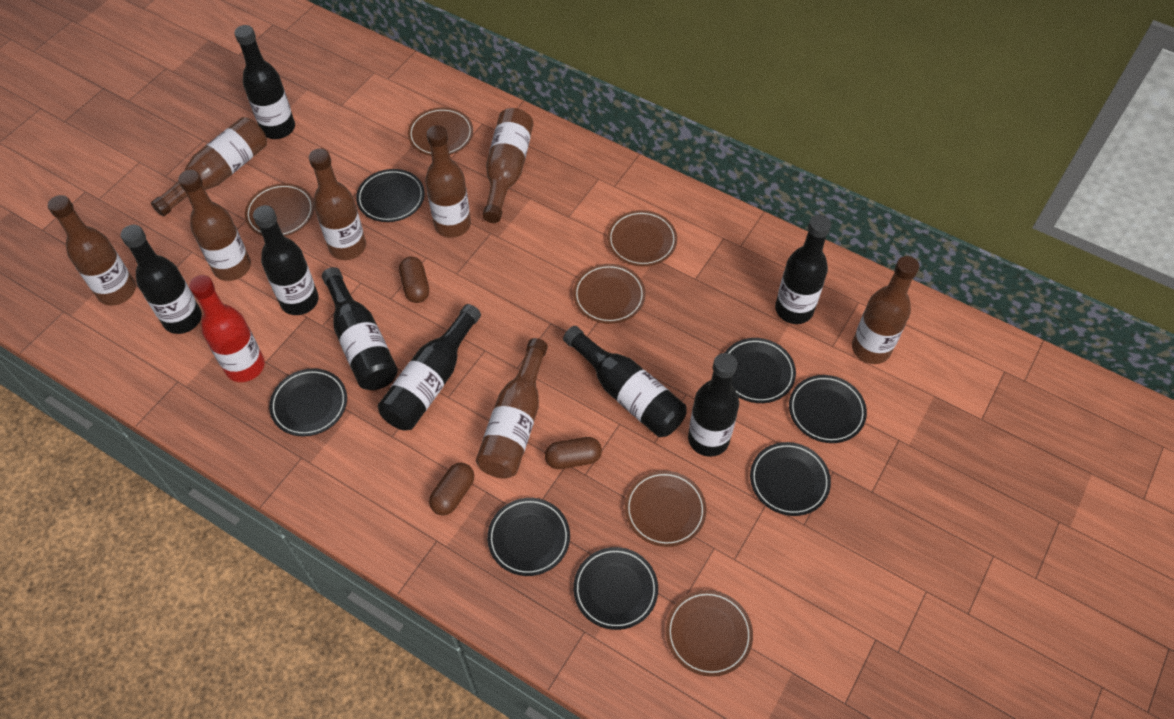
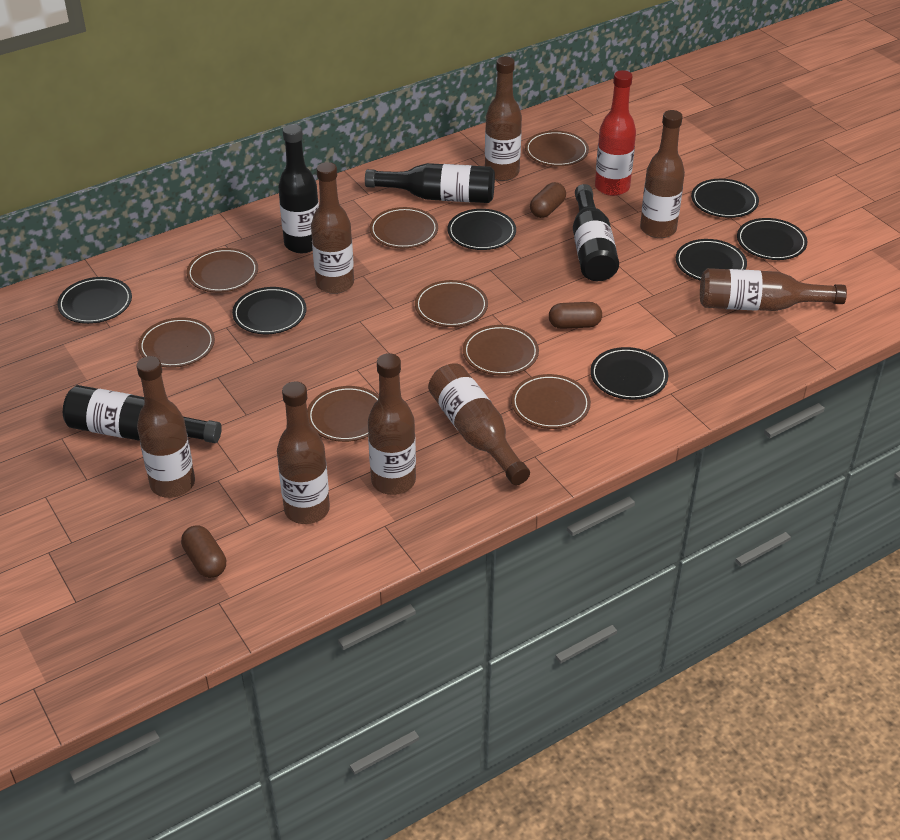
black bottle: 8 -> 4
brown plate: 6 -> 8

